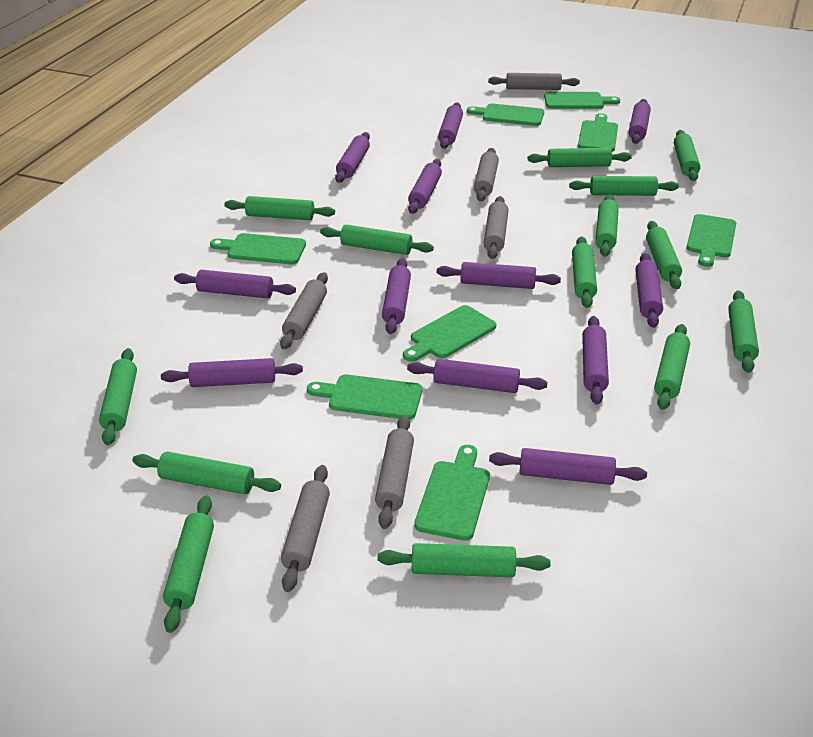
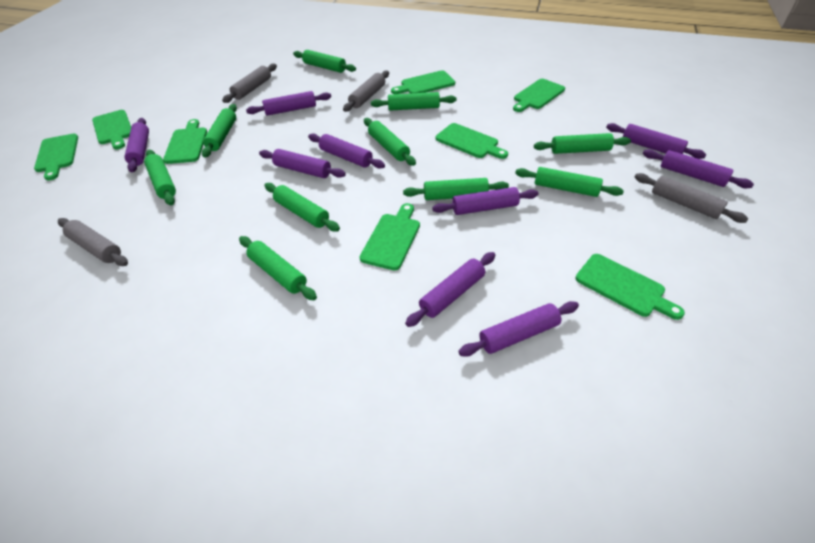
green rolling pin: 14 -> 10
grey rolling pin: 6 -> 4
purple rolling pin: 12 -> 9

